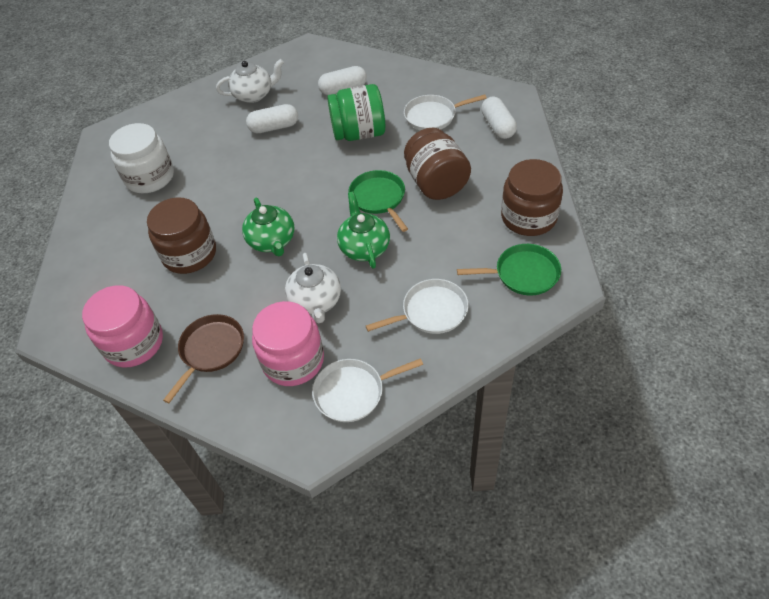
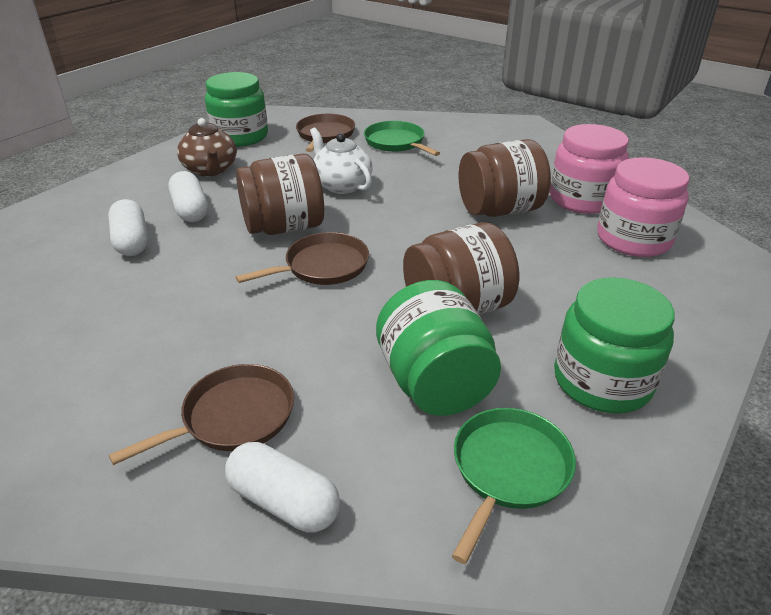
brown pan: 1 -> 3
brown teapot: 0 -> 1
green jar: 1 -> 3
green teapot: 2 -> 0
white jar: 1 -> 0
white pan: 3 -> 0
white teapot: 2 -> 1

